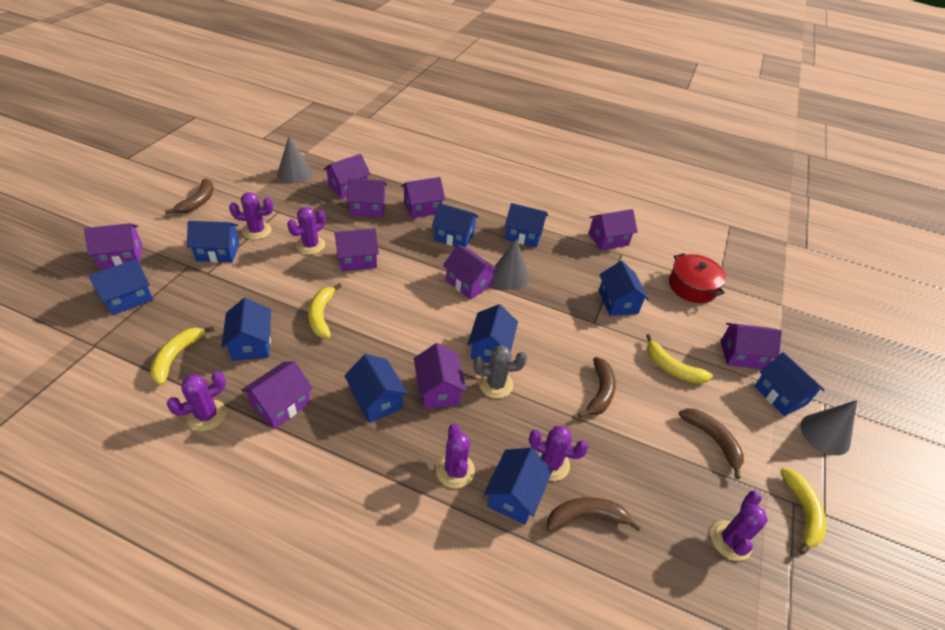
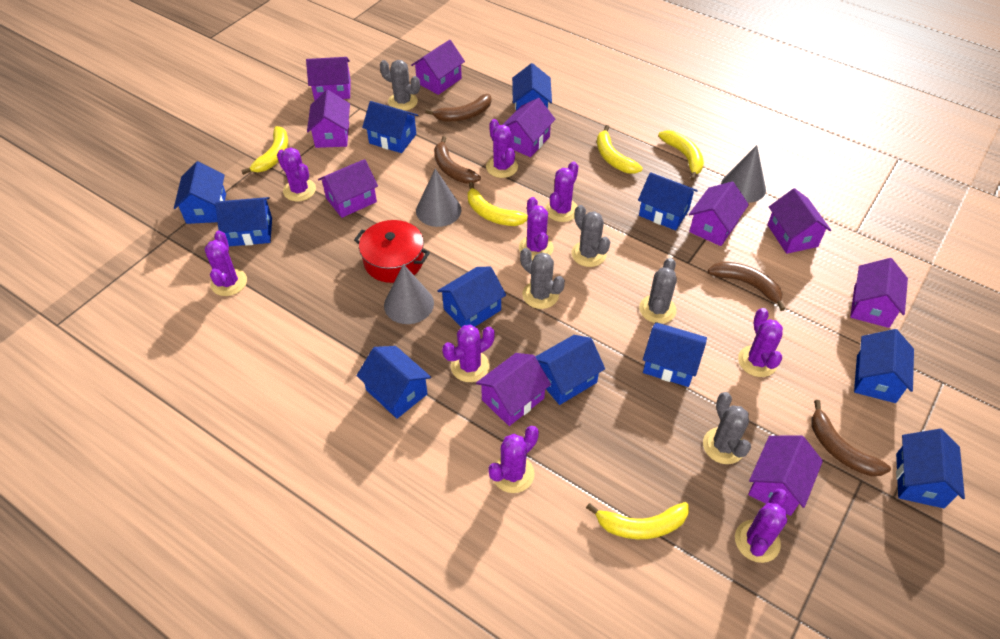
blue house: 10 -> 11
grey cactus: 1 -> 5
purple cactus: 6 -> 9
yellow banana: 4 -> 5

